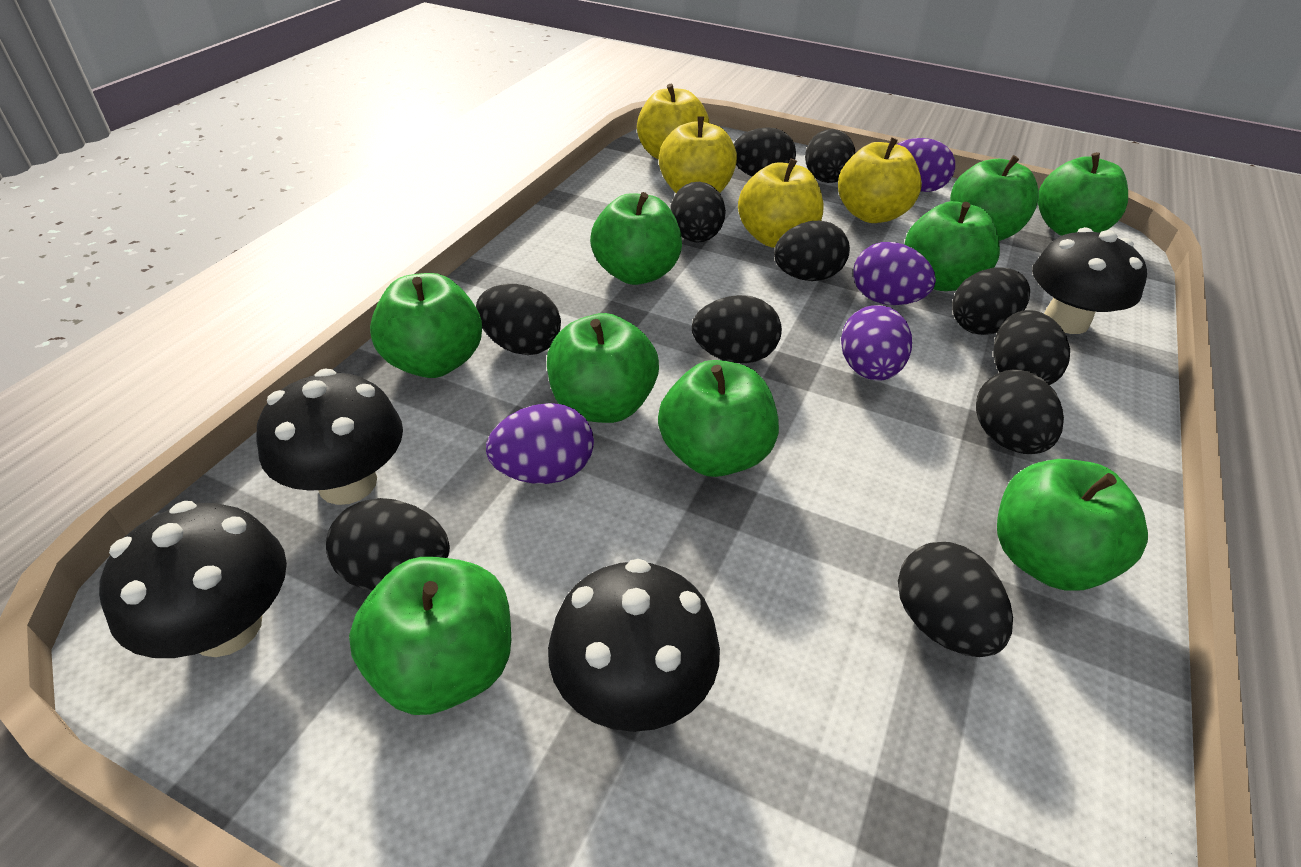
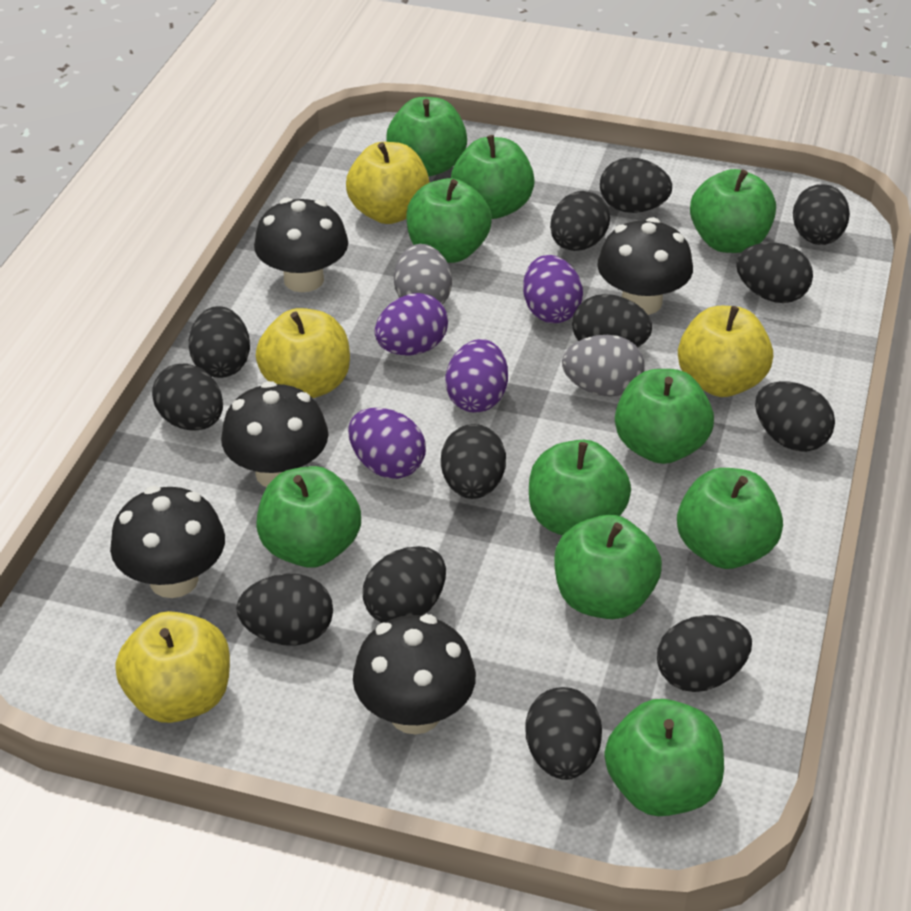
black egg: 11 -> 13
black mushroom: 4 -> 5
green apple: 9 -> 10
grey egg: 0 -> 2

